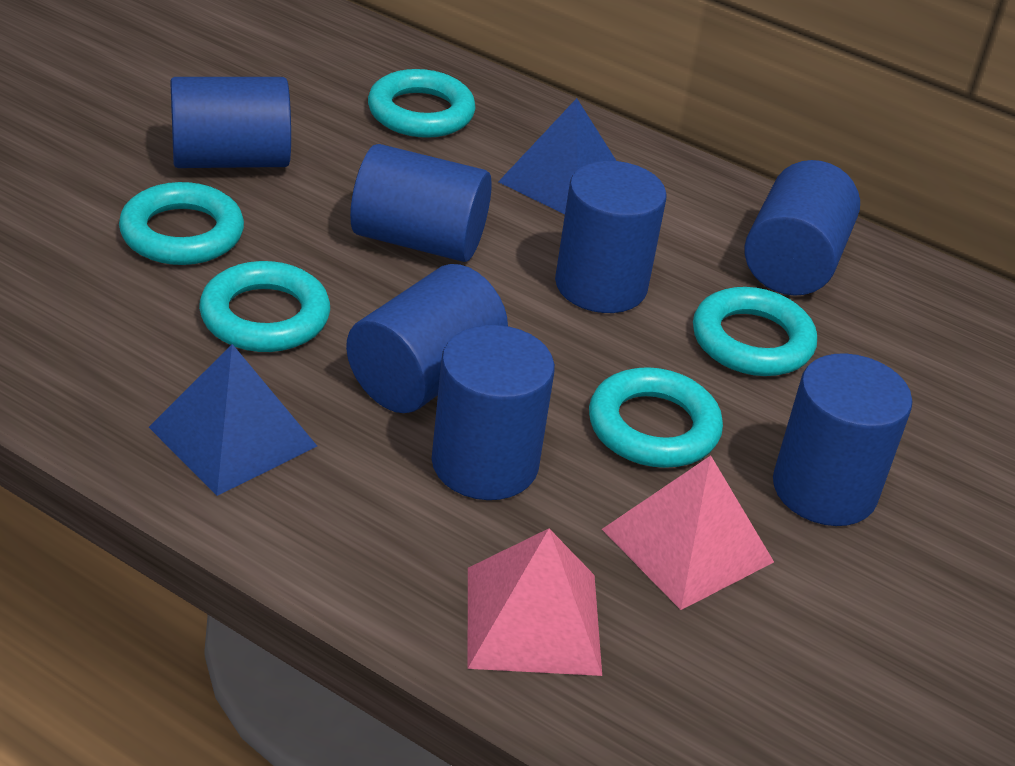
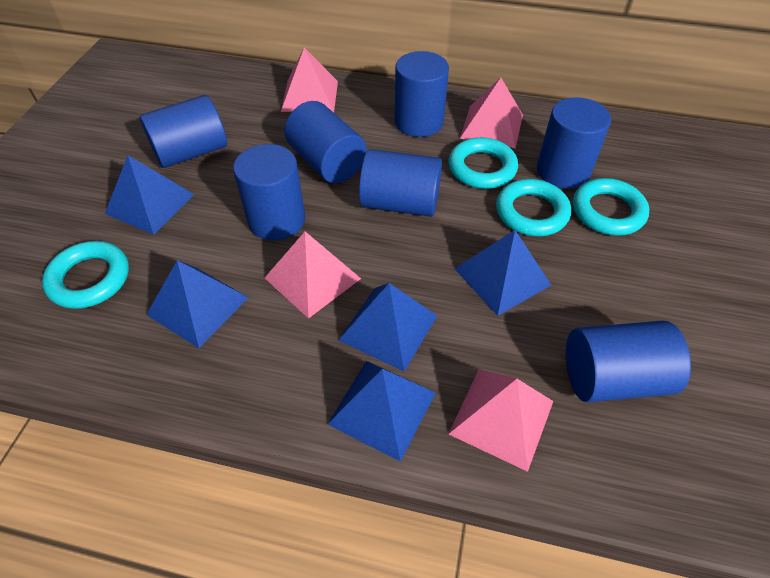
blue pyramid: 2 -> 5
pink pyramid: 2 -> 4
turquoise ring: 5 -> 4

